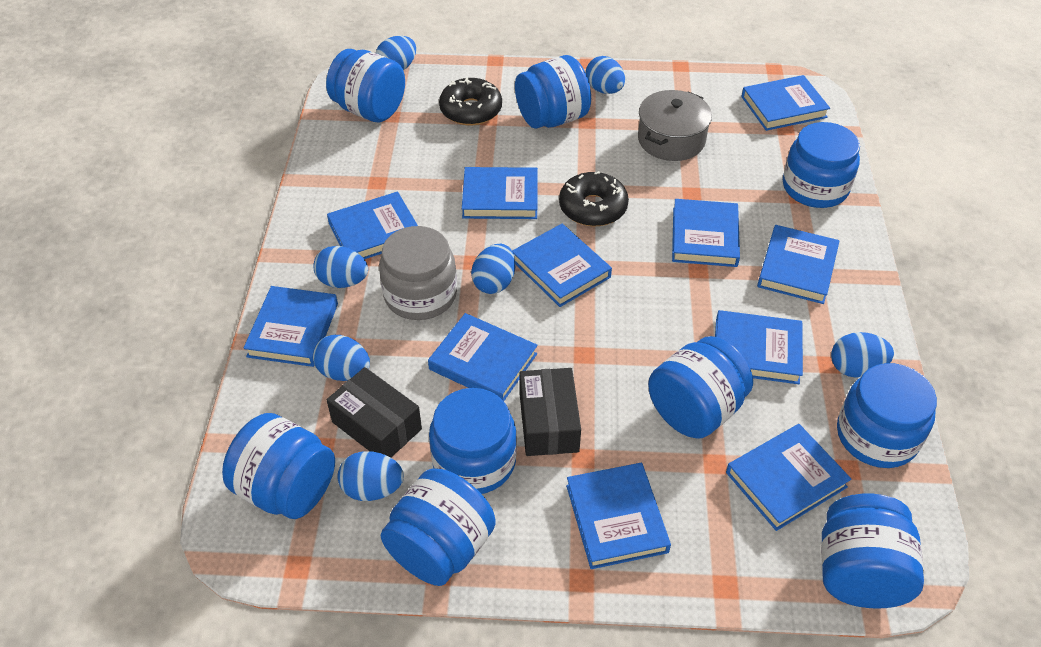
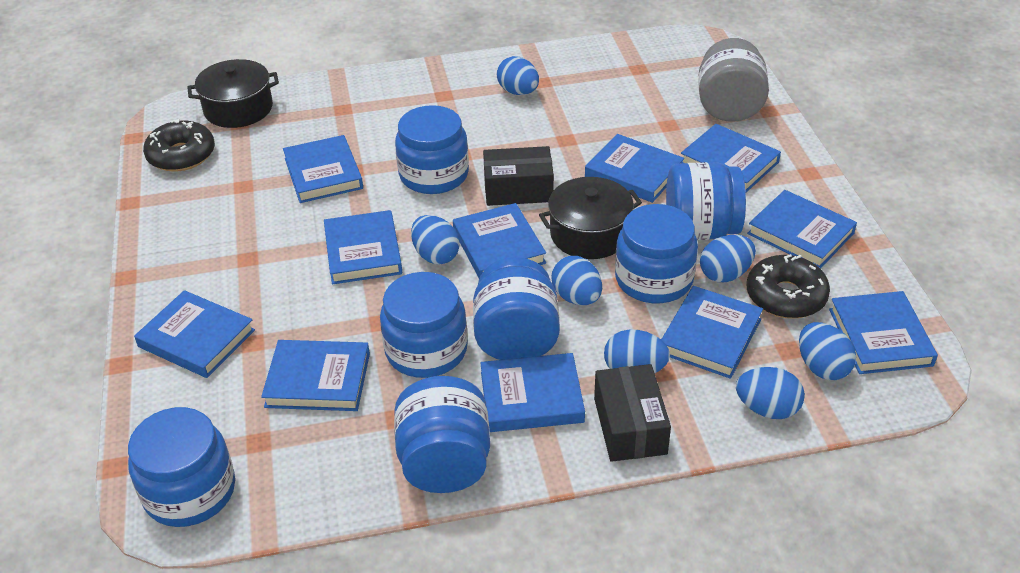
black pot: 0 -> 2
blue jar: 9 -> 7
grey pot: 1 -> 0

